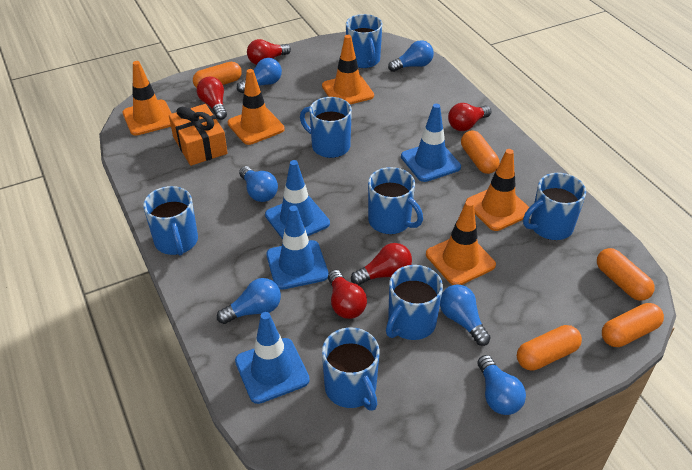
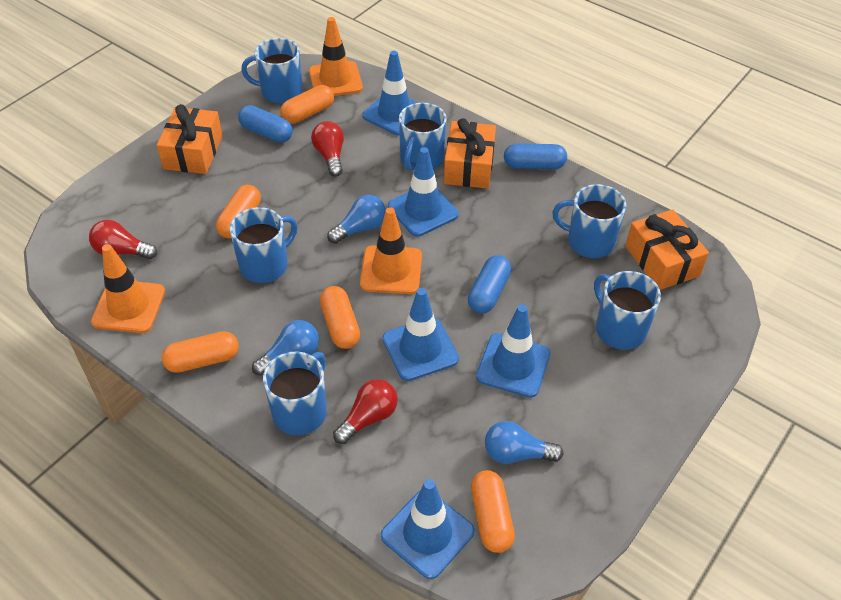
blue capsule: 0 -> 3
blue light bulb: 6 -> 3
blue mug: 7 -> 6
blue traffic cone: 4 -> 5
orange gift: 1 -> 3
orange traffic cone: 5 -> 3
red light bulb: 5 -> 3

